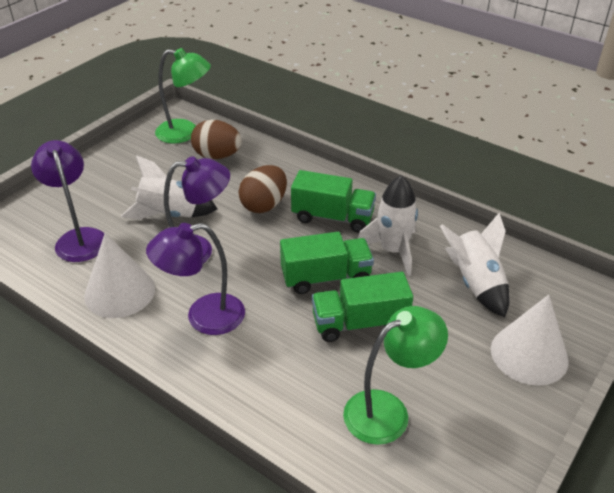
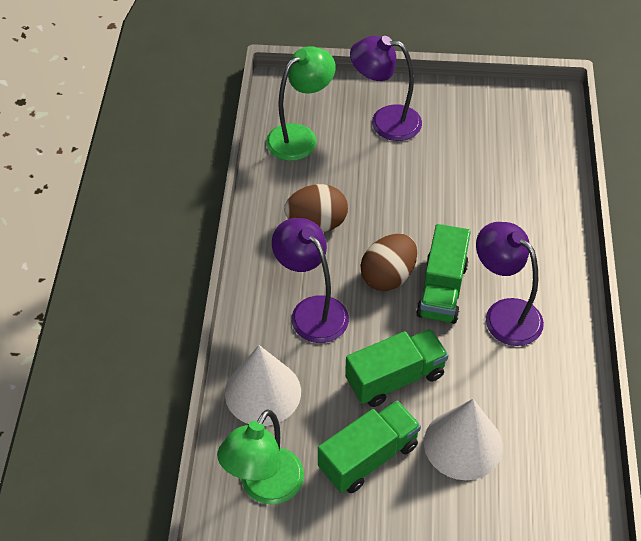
white rocket: 3 -> 0

